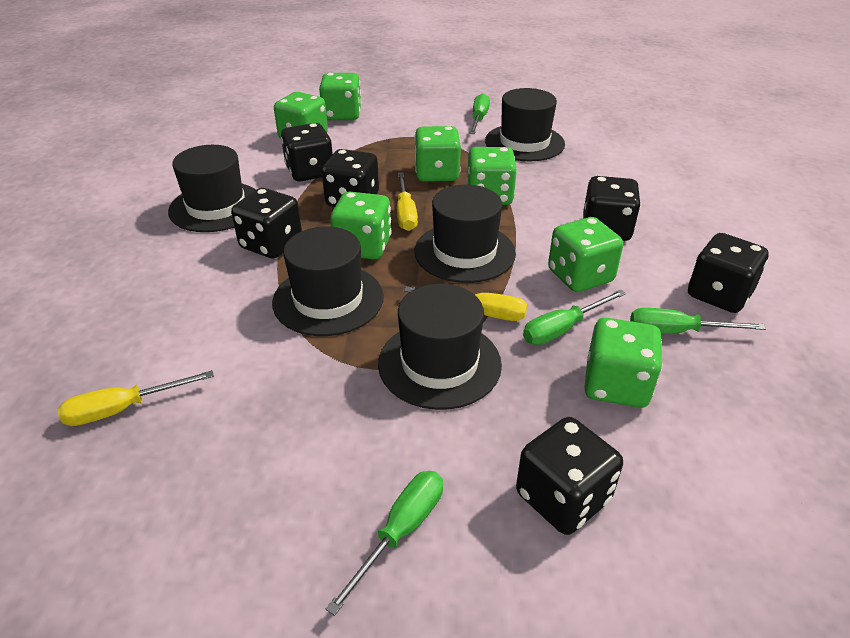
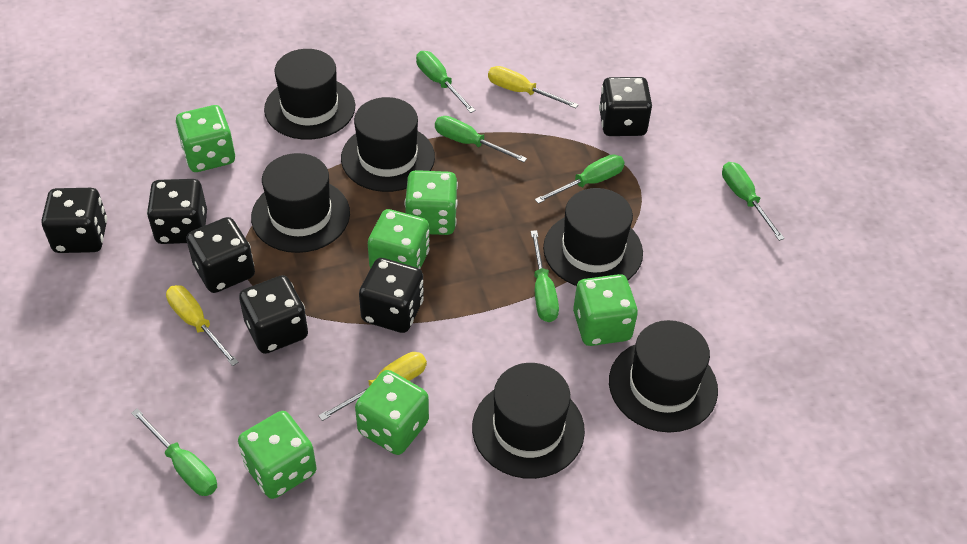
black hat: 5 -> 6
green dice: 7 -> 6
green screwdriver: 4 -> 6

